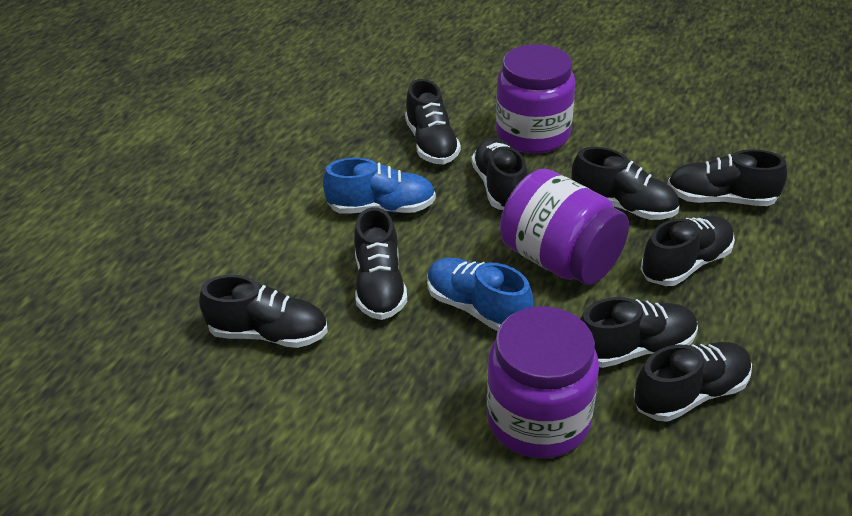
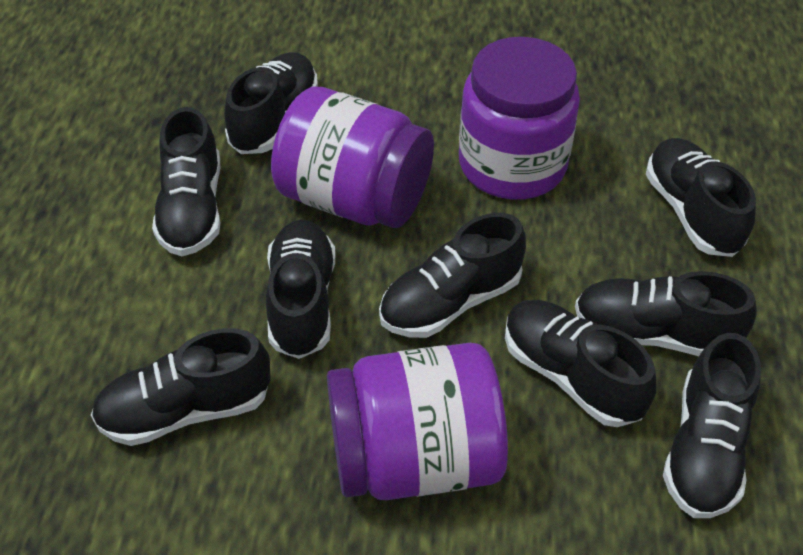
blue shoe: 2 -> 0

